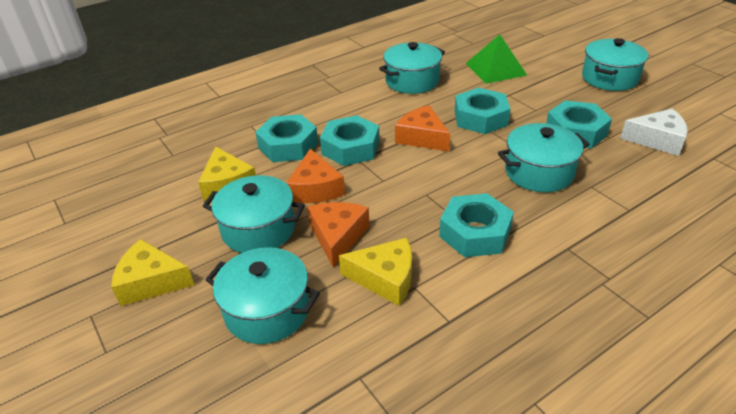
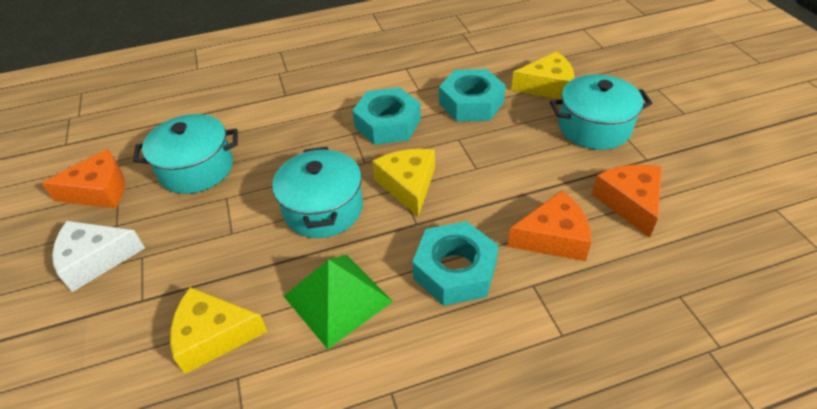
turquoise nut: 5 -> 3
turquoise pot: 5 -> 3

